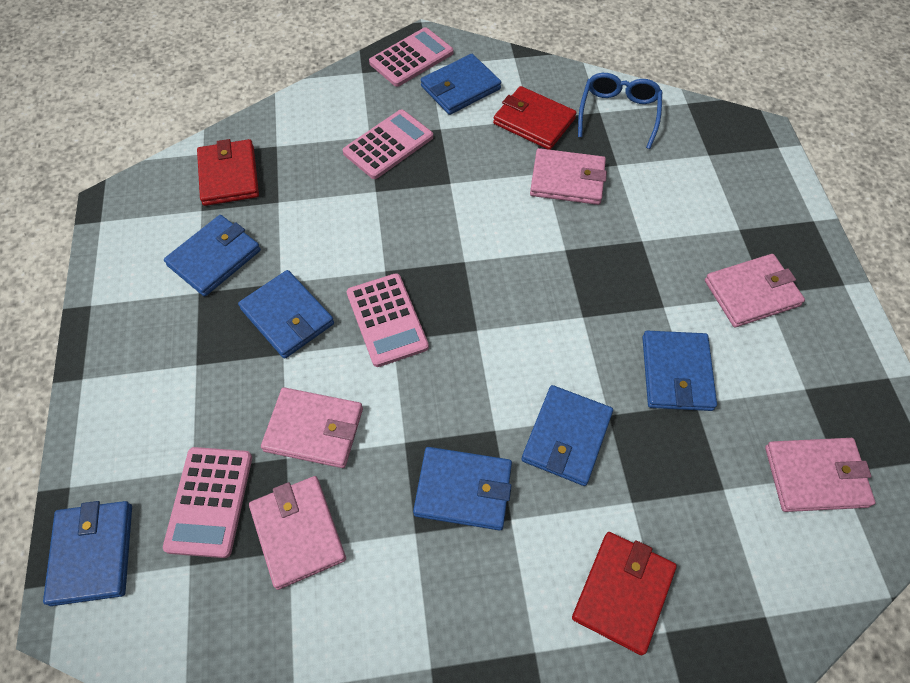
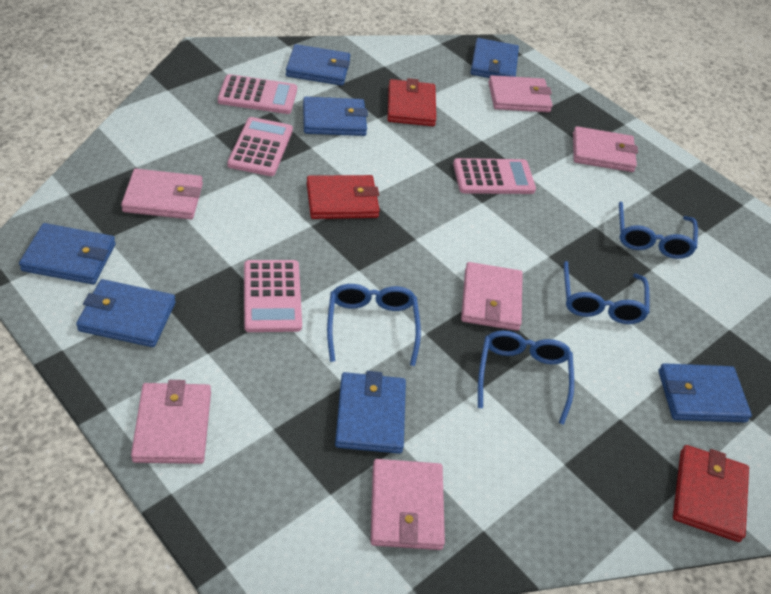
blue glasses: 1 -> 4
pink wallet: 5 -> 6

